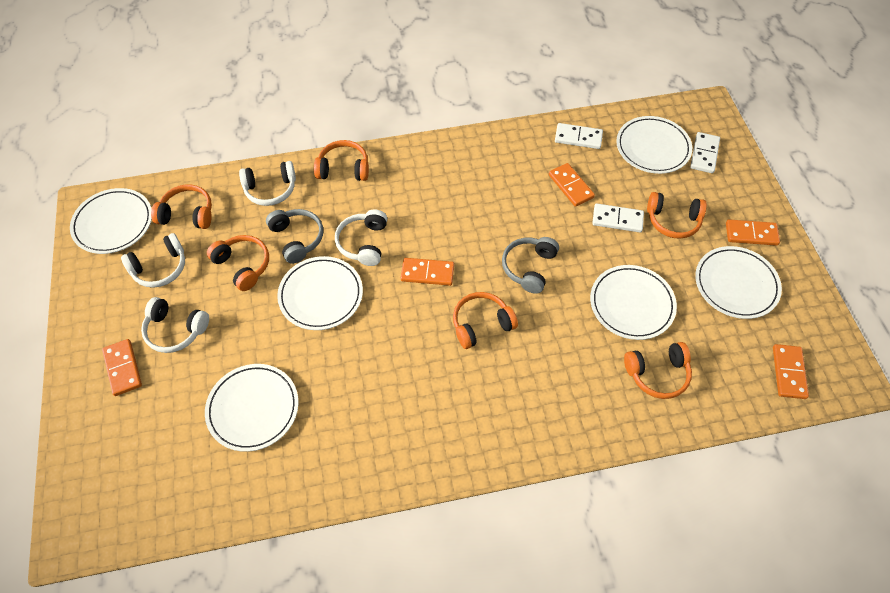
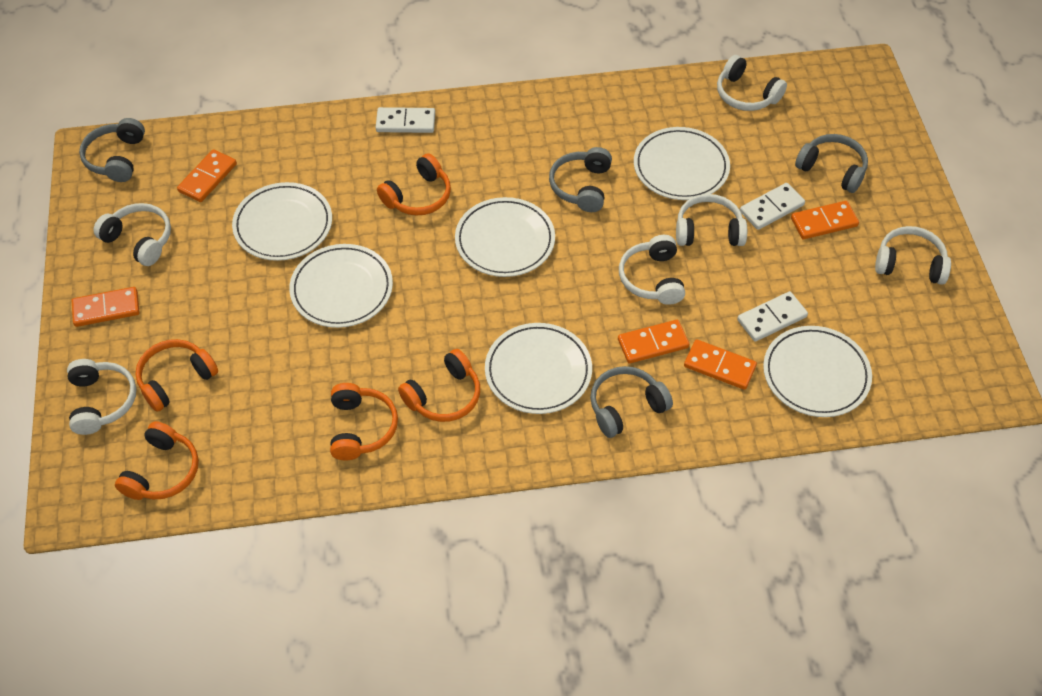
grey headphones: 2 -> 4
orange headphones: 6 -> 5
white headphones: 4 -> 6

